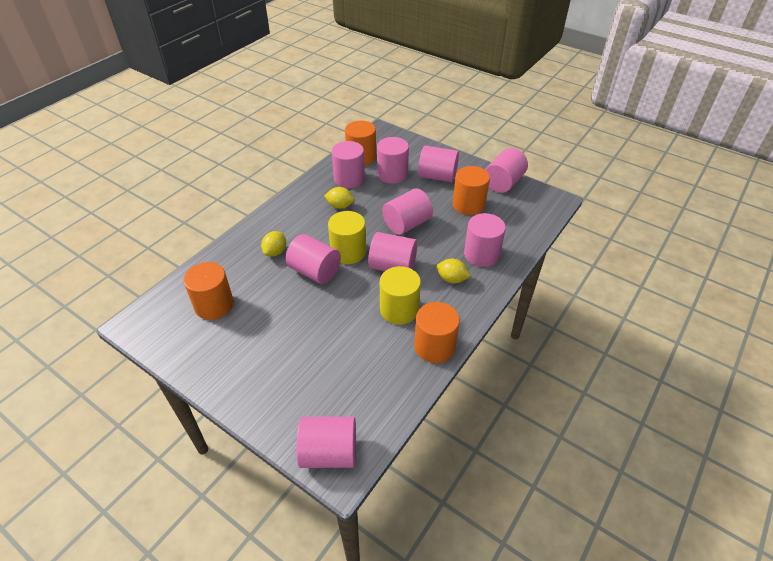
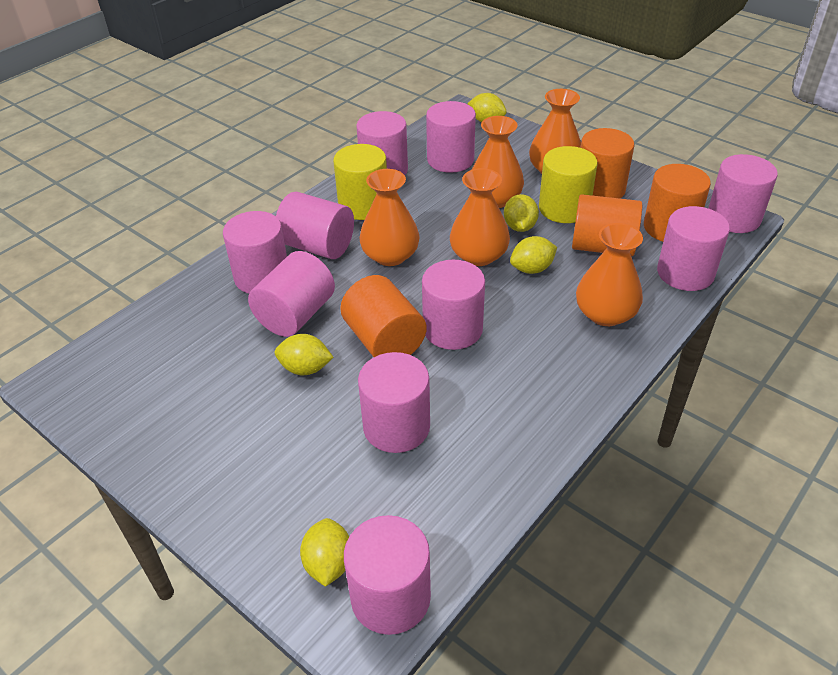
orange vase: 0 -> 5
pink cylinder: 9 -> 10
yellow lemon: 3 -> 5

